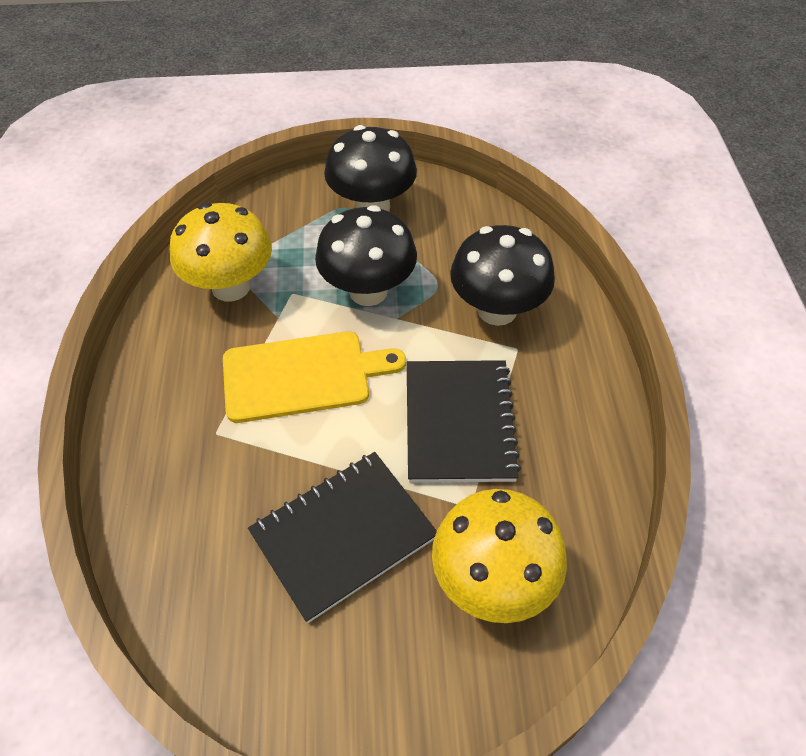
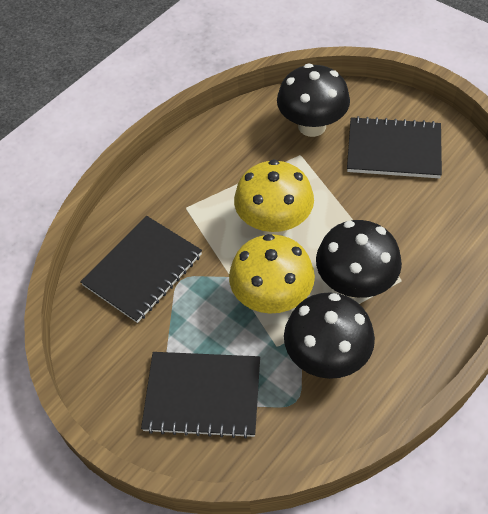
black notebook: 2 -> 3
yellow cutting board: 1 -> 0

